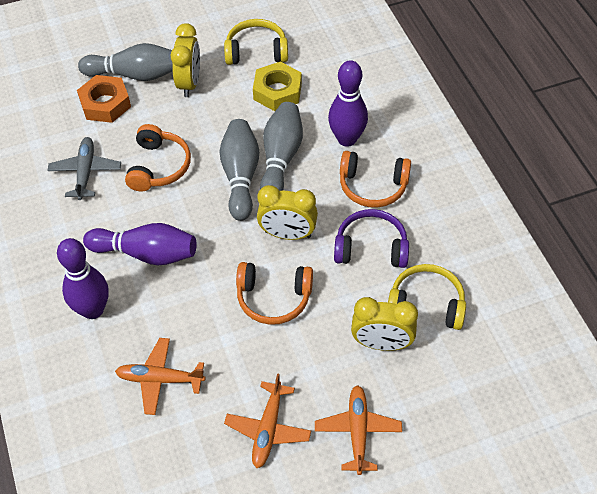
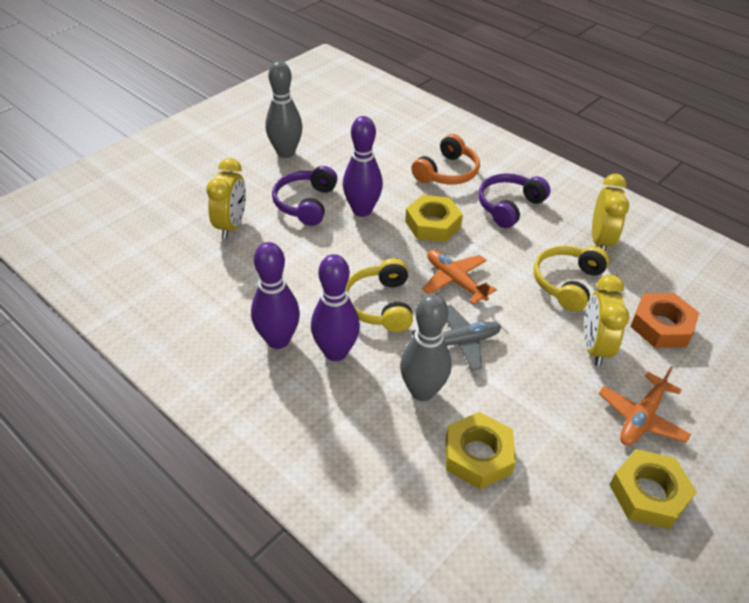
grey bowling pin: 3 -> 2
orange headphones: 3 -> 1
orange plane: 3 -> 2
purple headphones: 1 -> 2
yellow nut: 1 -> 3

